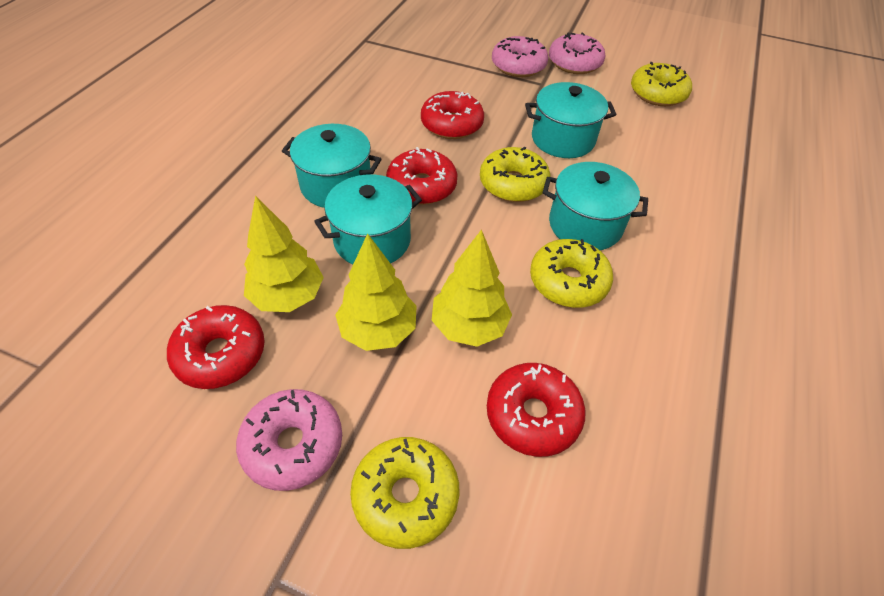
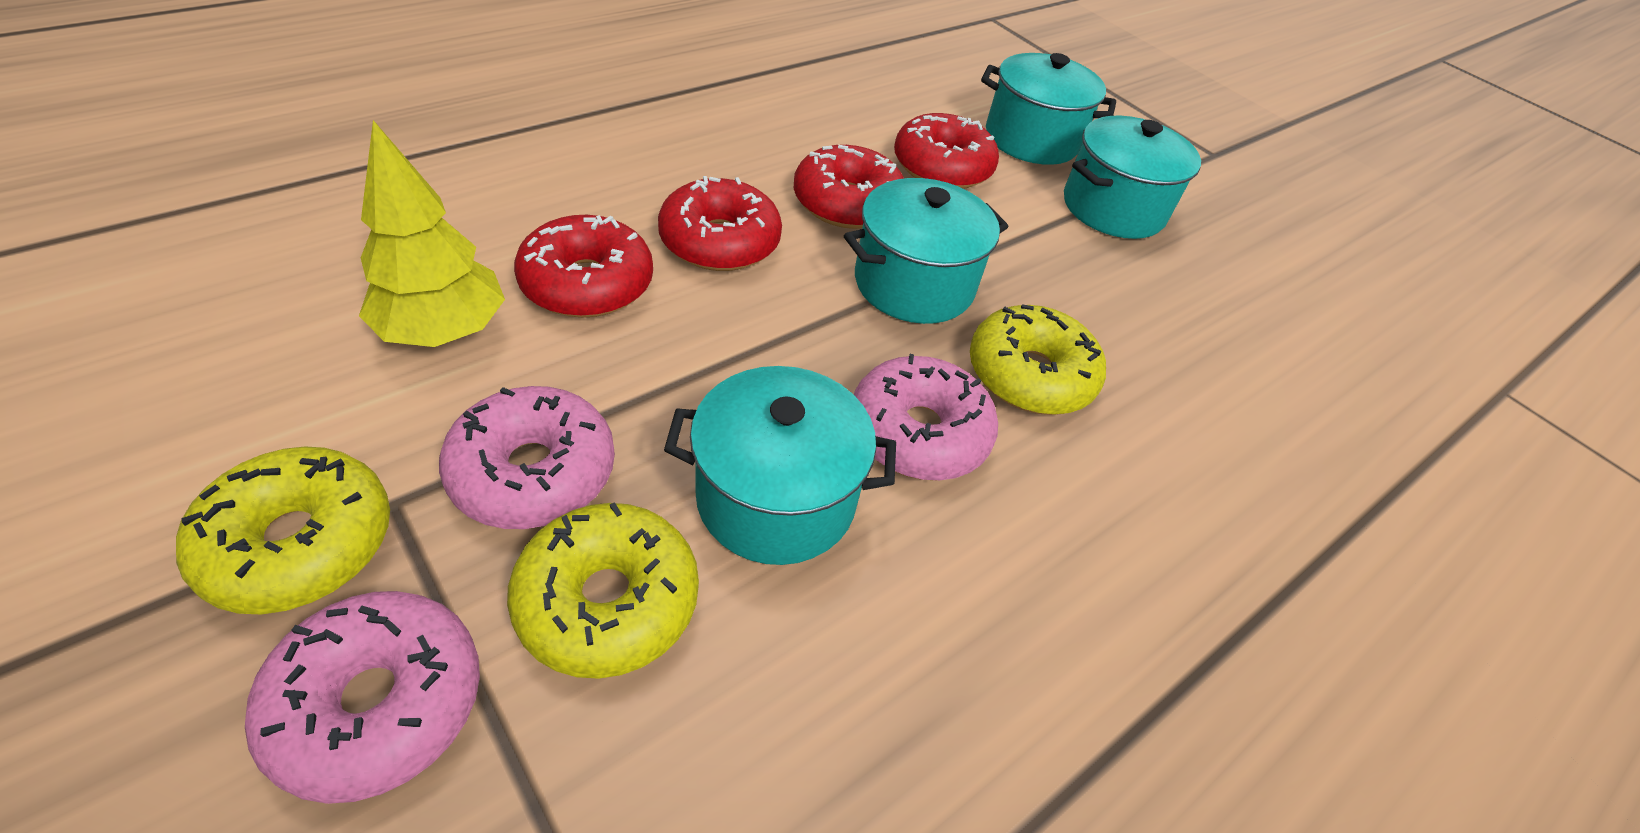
yellow donut: 4 -> 3
yellow tree: 3 -> 1

